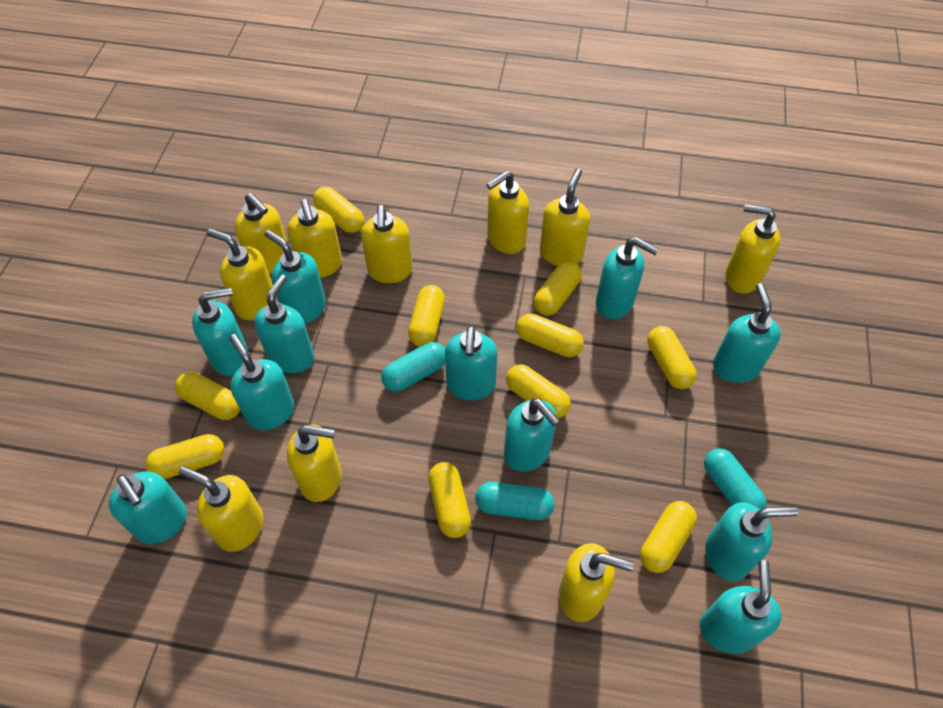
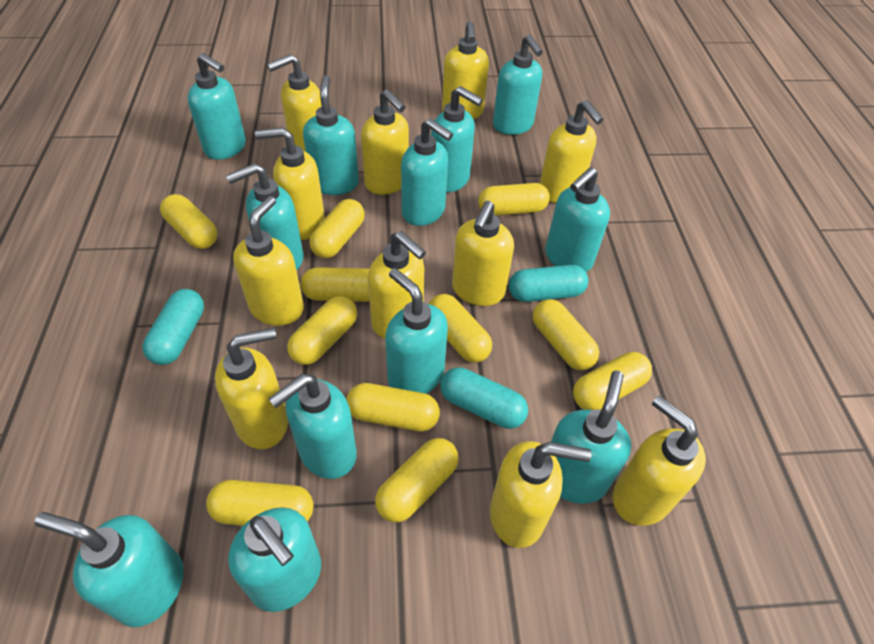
turquoise soap dispenser: 11 -> 12
yellow capsule: 10 -> 11
yellow soap dispenser: 10 -> 11

